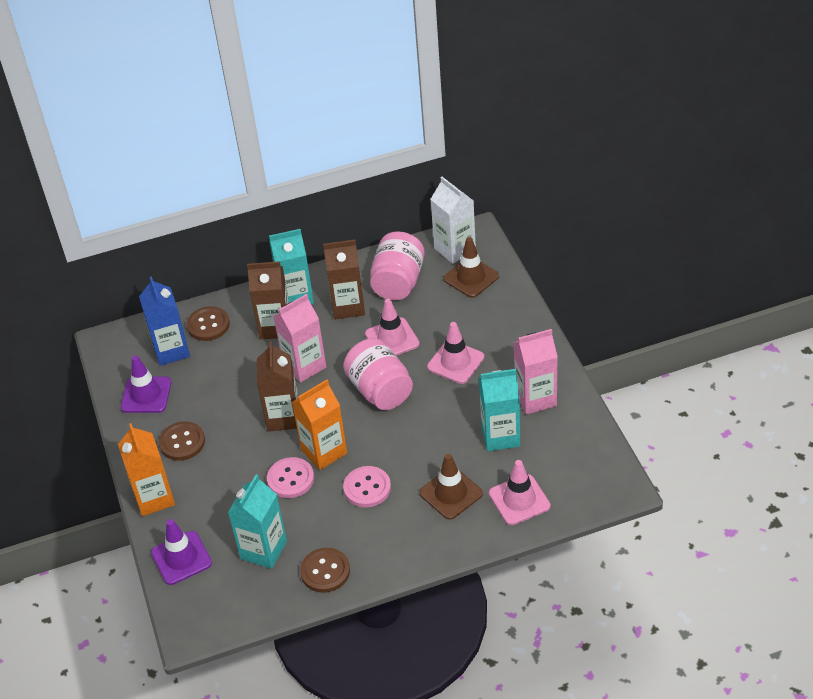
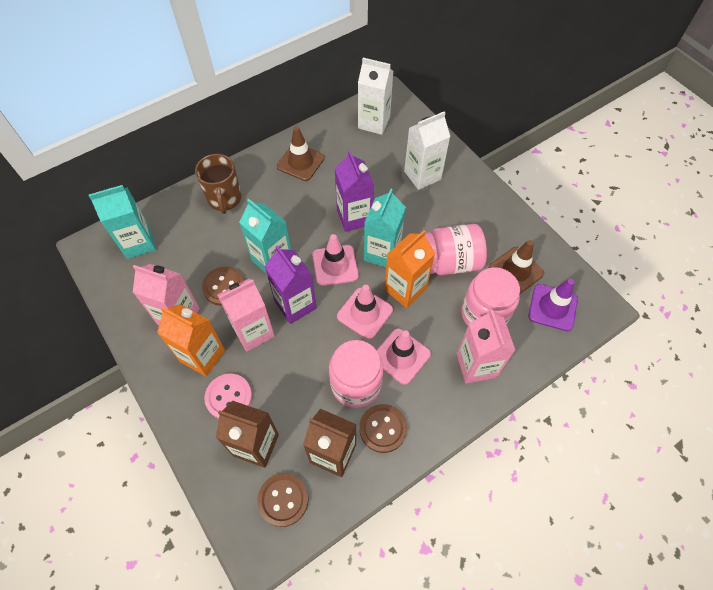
blue carton: 1 -> 0
brown carton: 3 -> 2
brown mug: 0 -> 1
pink button: 2 -> 1
pink carton: 2 -> 3
pink jar: 2 -> 3
purple carton: 0 -> 2
purple traffic cone: 2 -> 1
white carton: 1 -> 2

